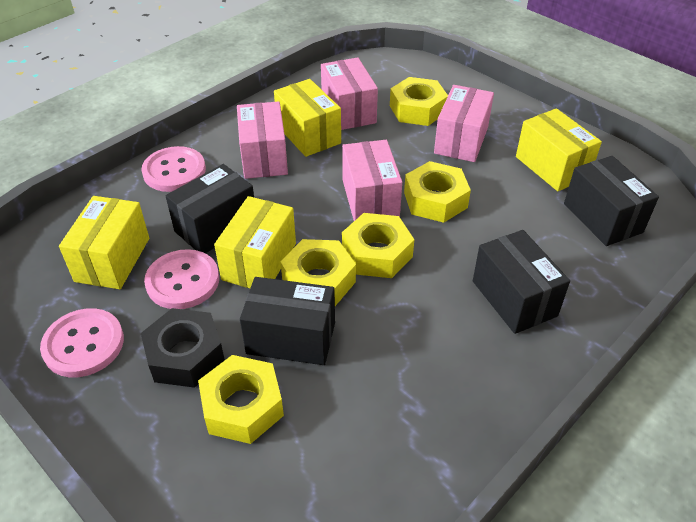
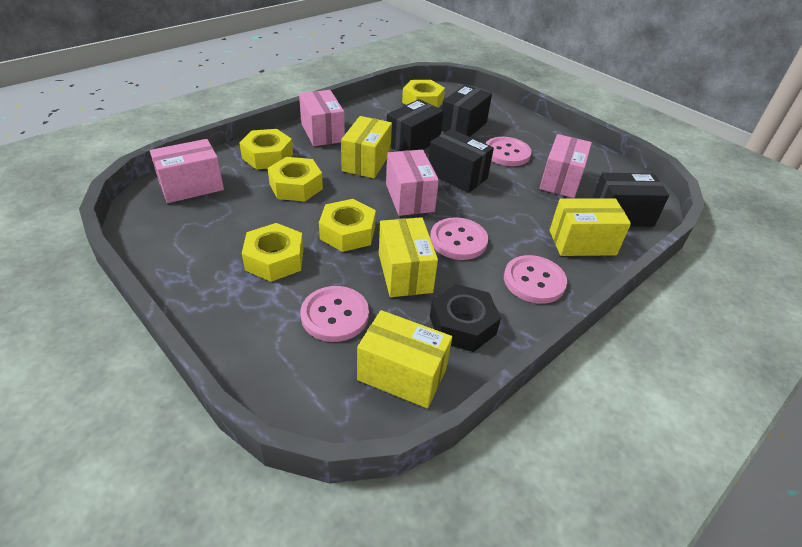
pink button: 3 -> 4

